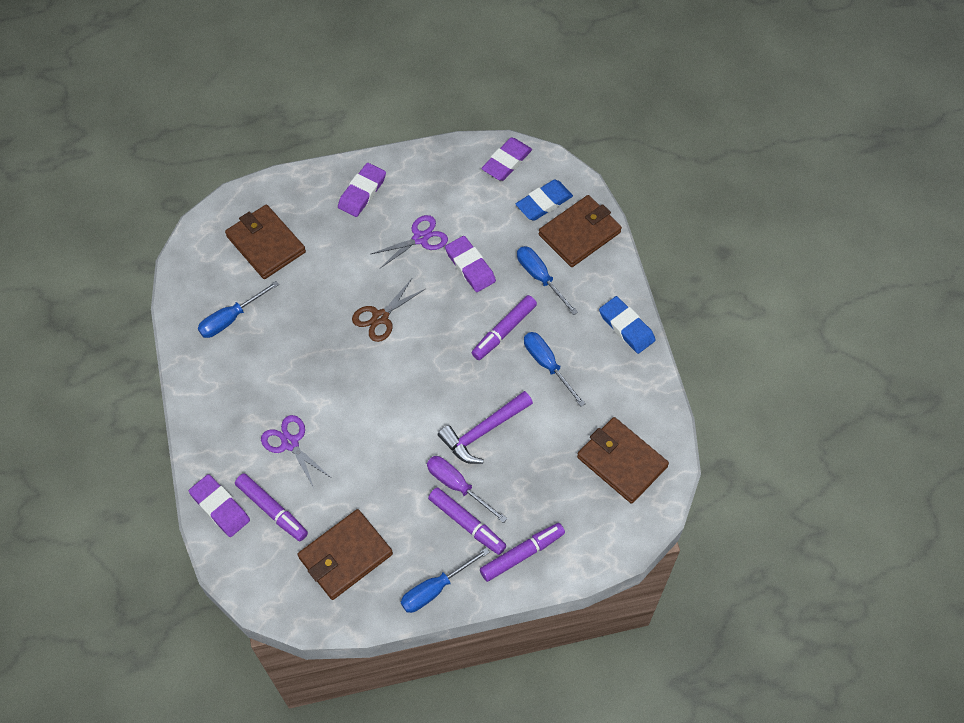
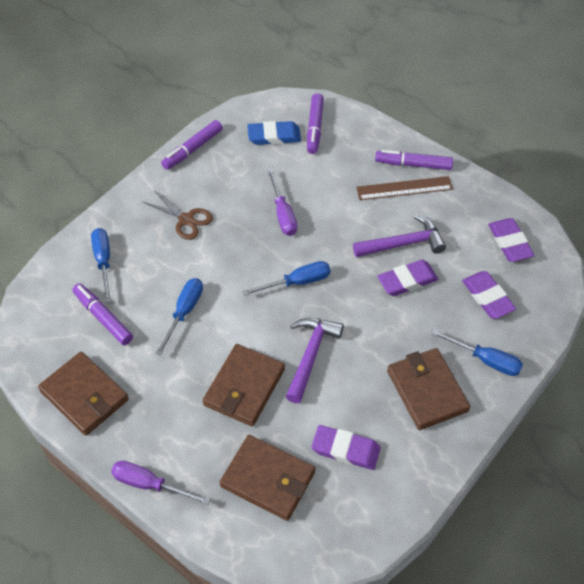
blue eraser: 2 -> 1
brown ruler: 0 -> 1
purple hammer: 1 -> 2
purple scissors: 2 -> 0
purple screwdriver: 1 -> 2

